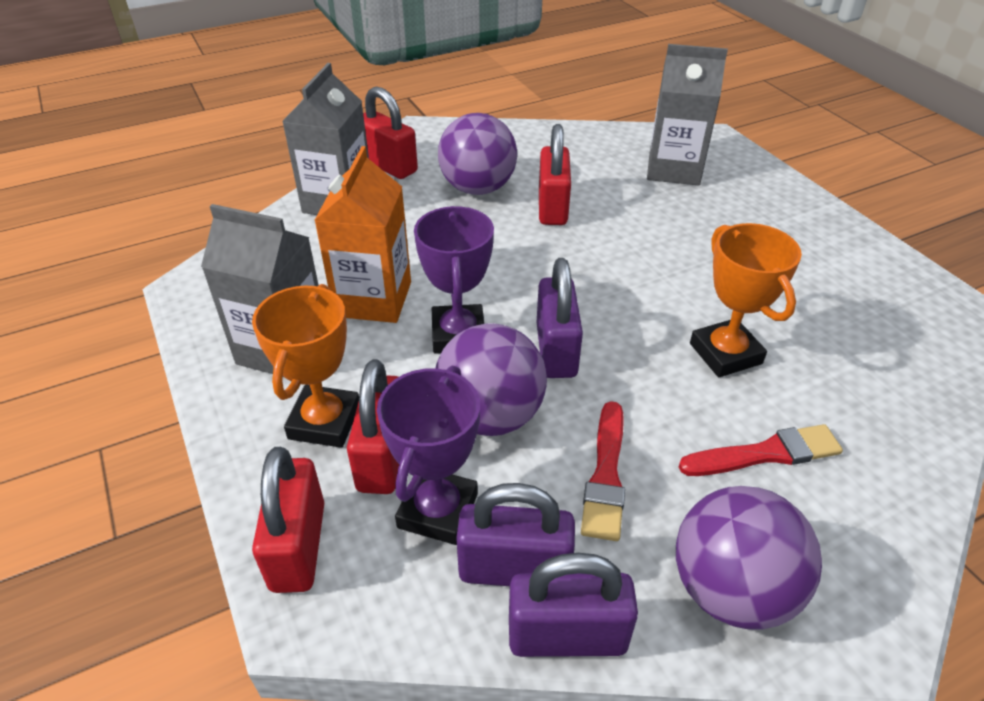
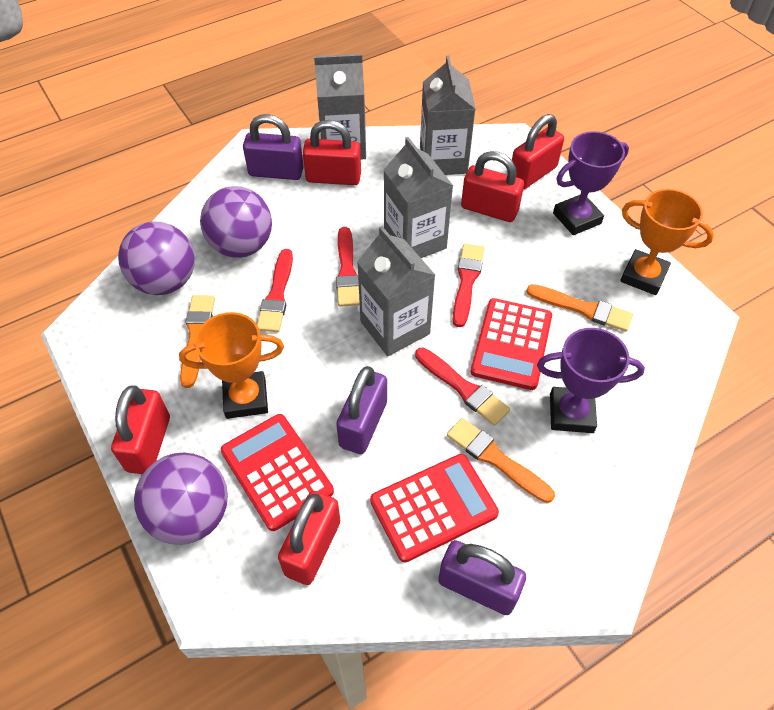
grey carton: 3 -> 4
orange brush: 0 -> 3
orange carton: 1 -> 0
red brush: 2 -> 4
red calculator: 0 -> 3
red padlock: 4 -> 5

